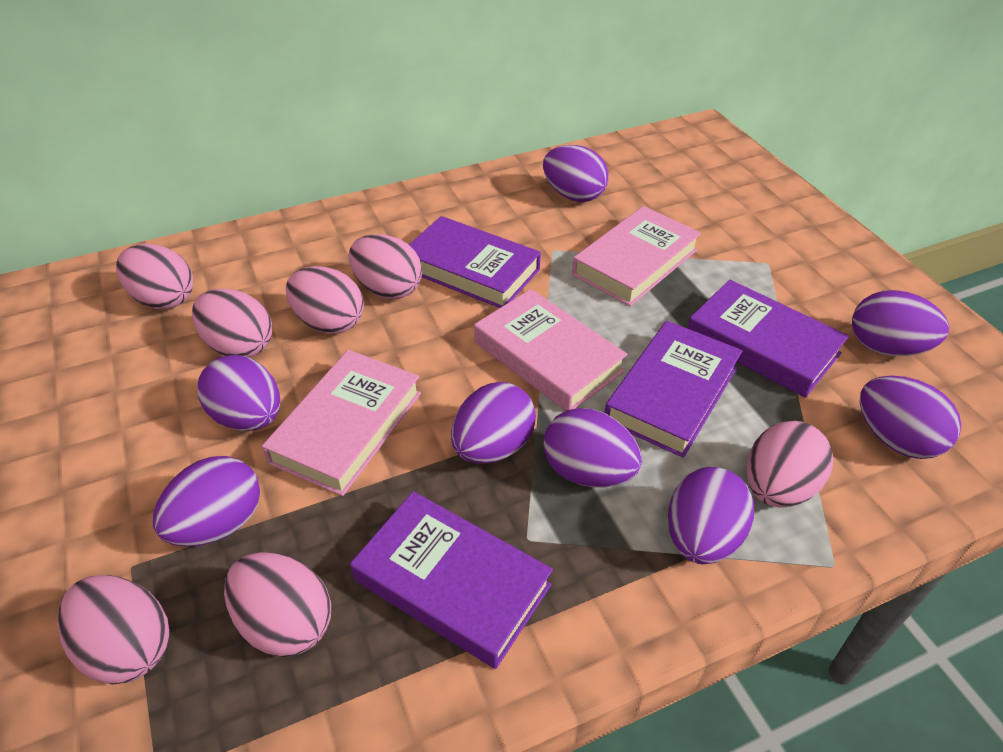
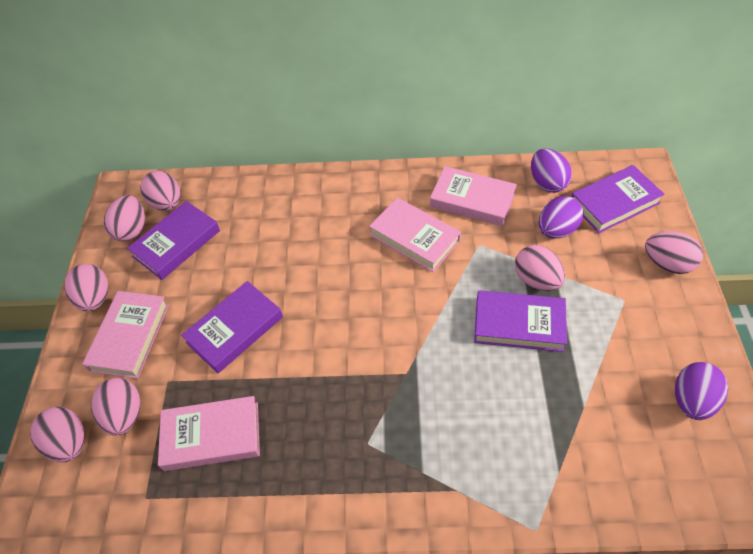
pink book: 3 -> 4
purple egg: 8 -> 3

